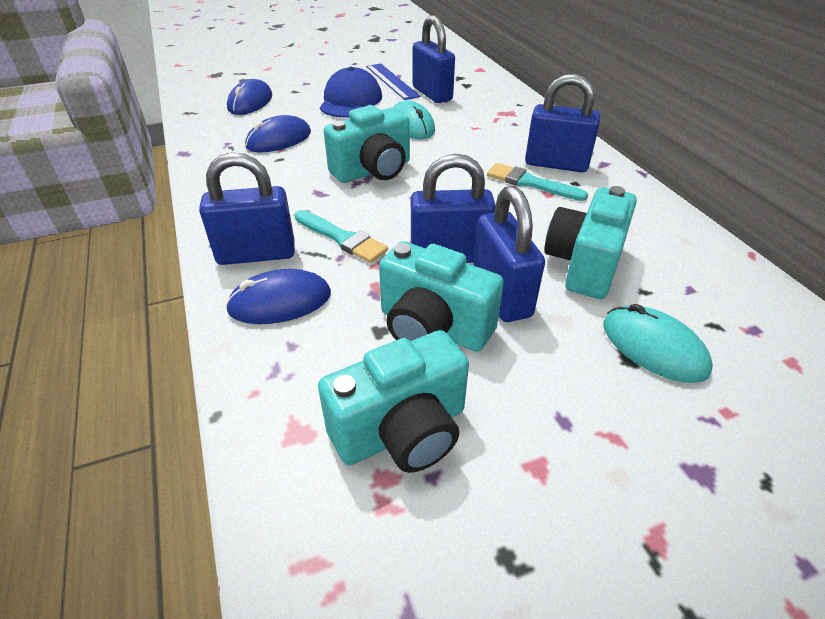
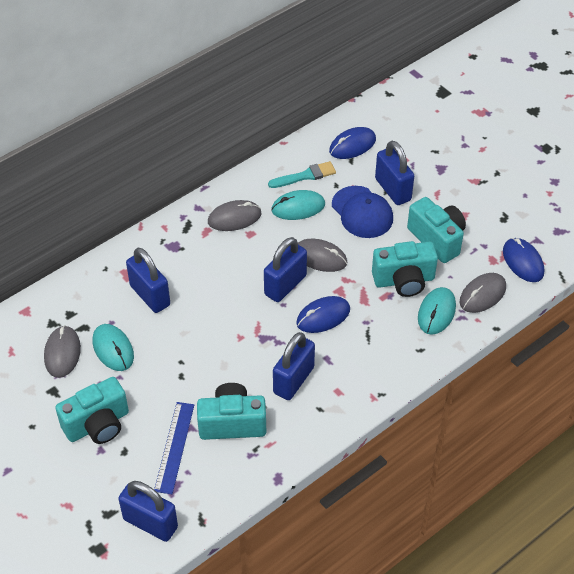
grey mouse: 0 -> 4
turquoise brush: 2 -> 1
turquoise mouse: 2 -> 3

